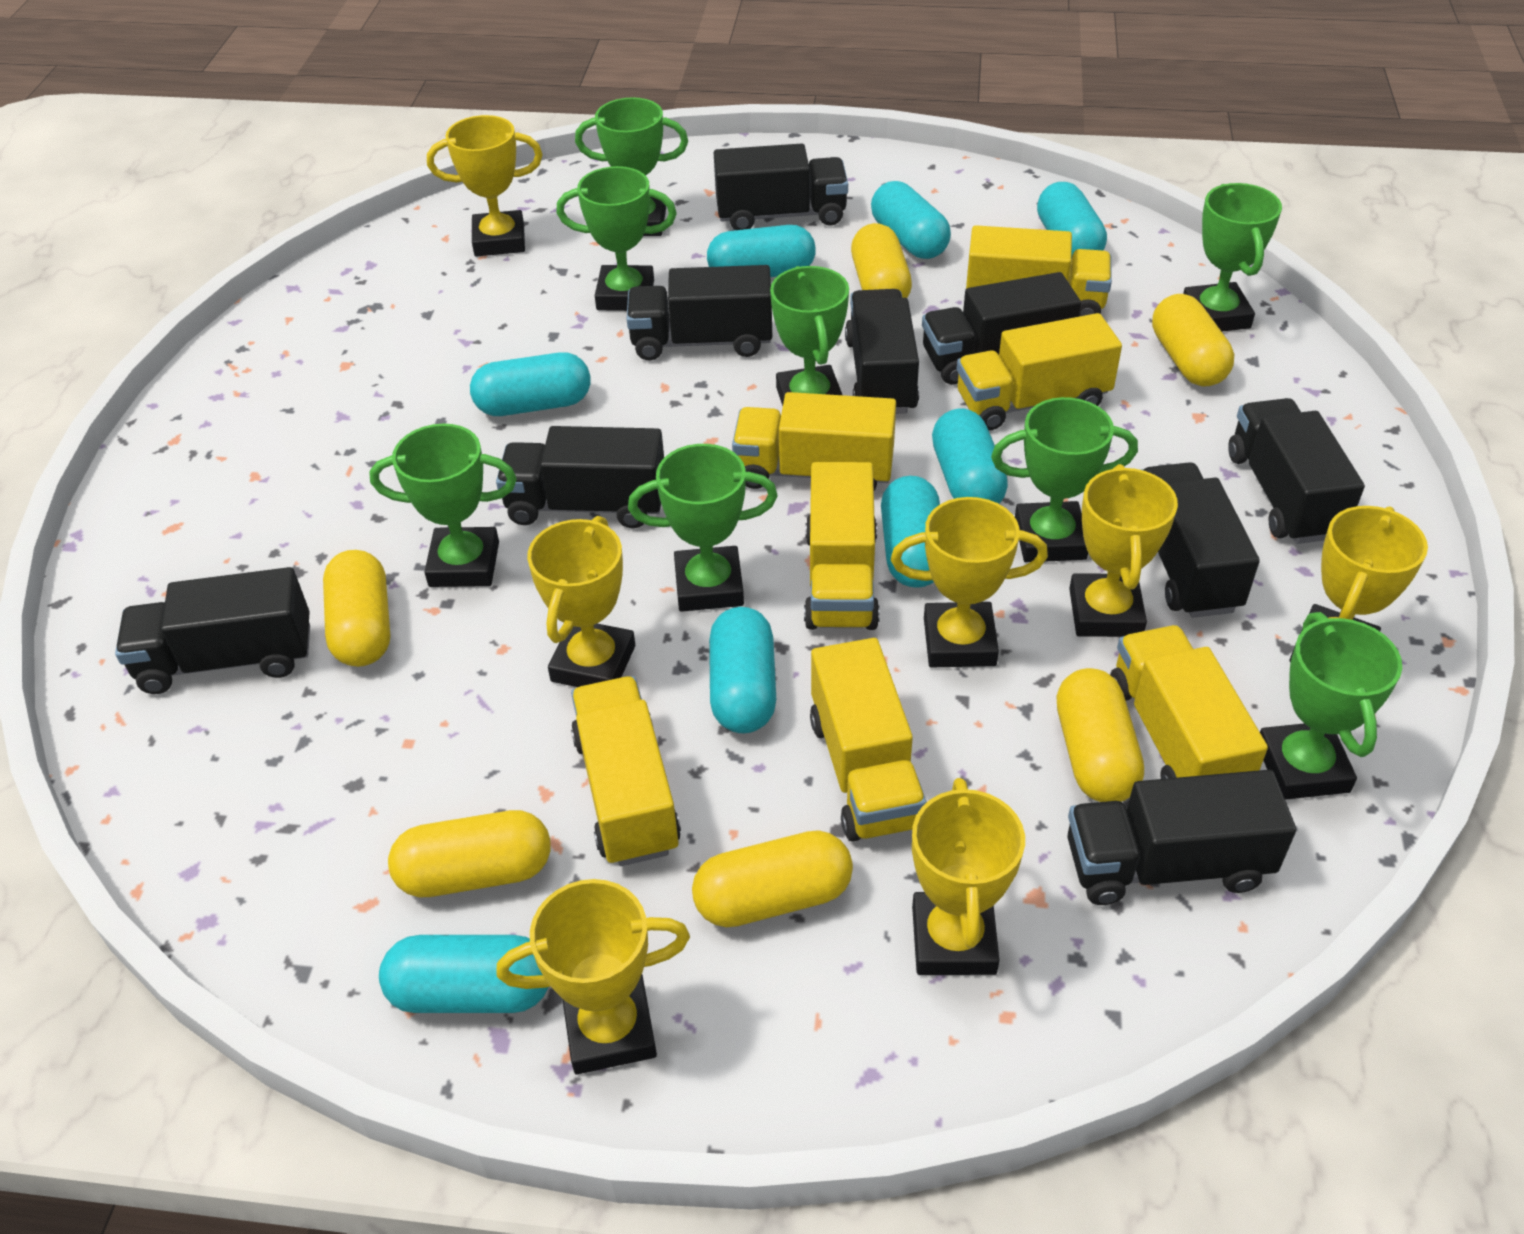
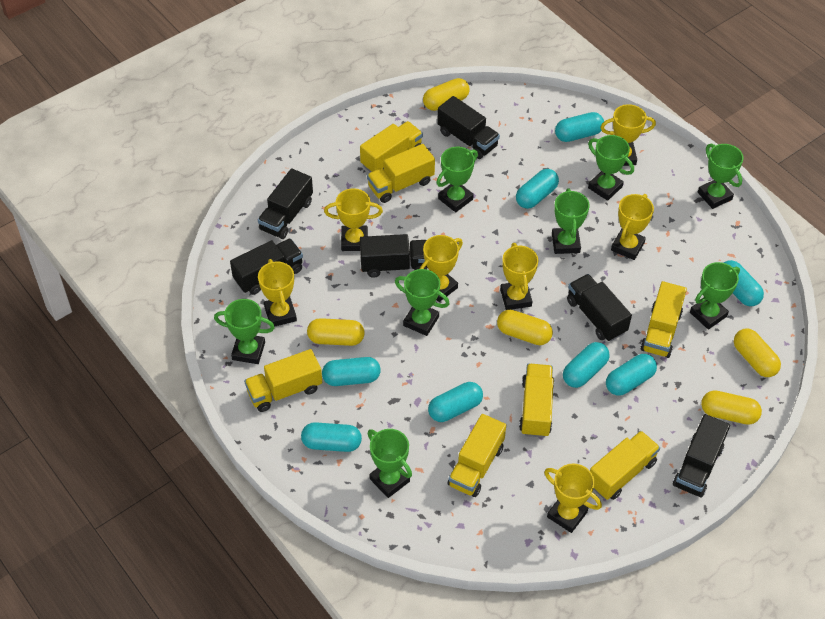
black truck: 9 -> 6
yellow capsule: 6 -> 5

